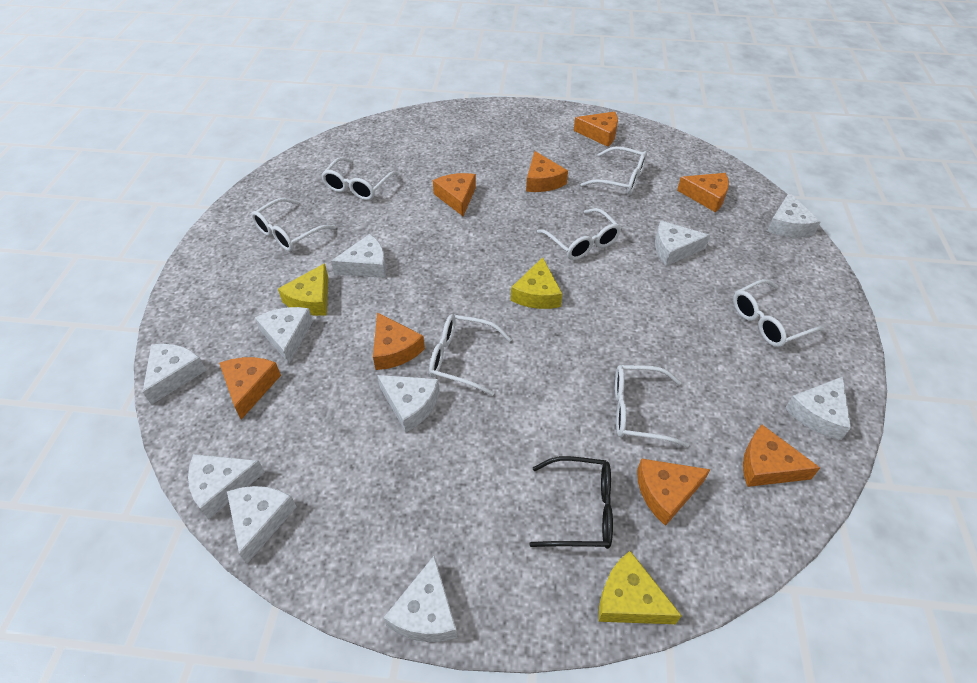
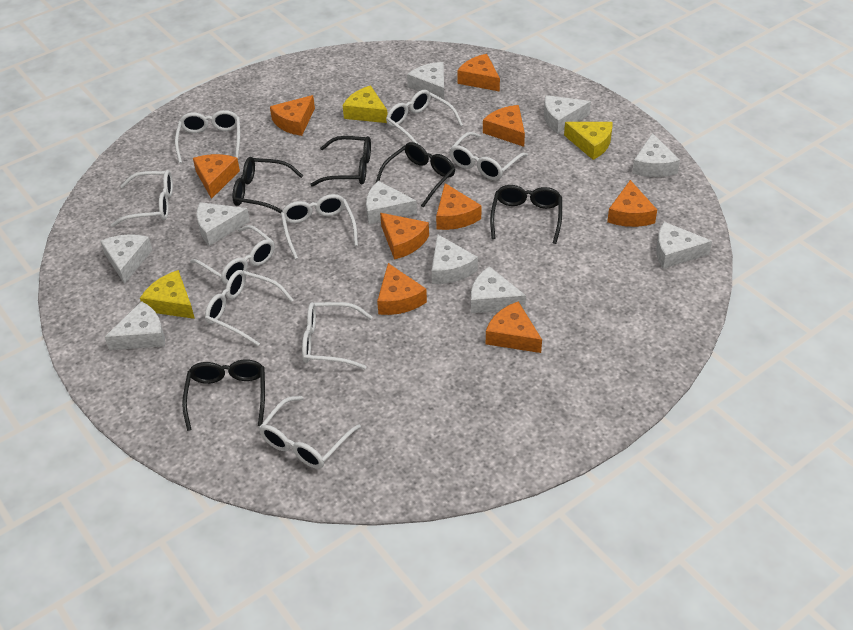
black glasses: 1 -> 5
orange cheese: 8 -> 9
white glasses: 7 -> 9

